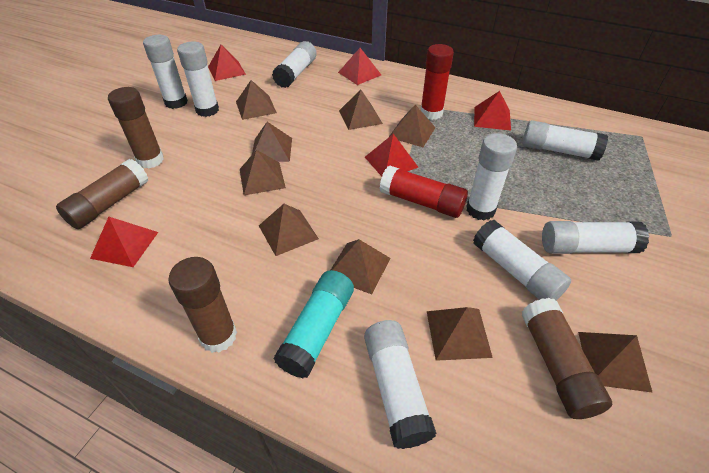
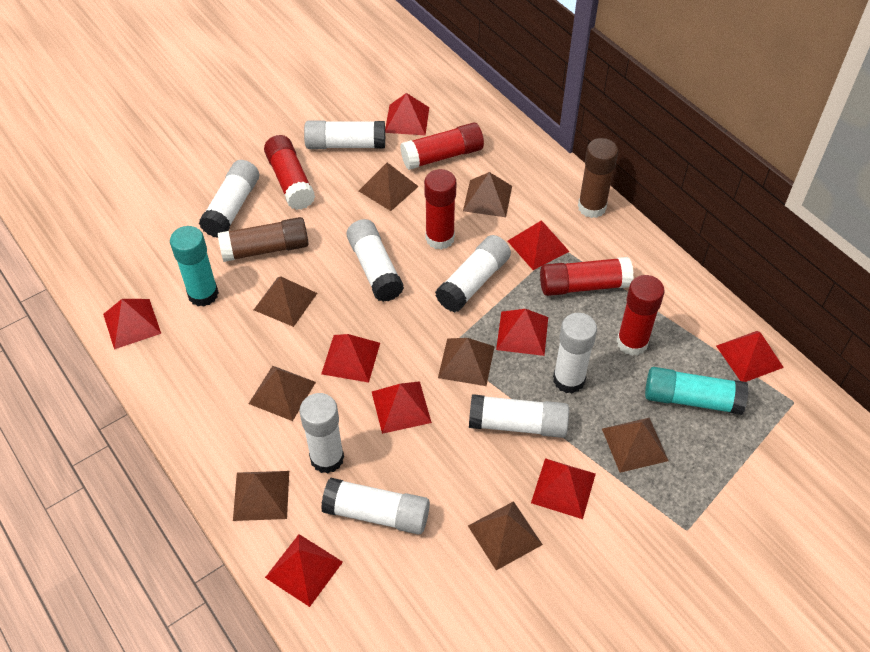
brown glue stick: 4 -> 2
brown pyramid: 9 -> 8
red glue stick: 2 -> 5
red pyramid: 5 -> 9
turquoise glue stick: 1 -> 2

